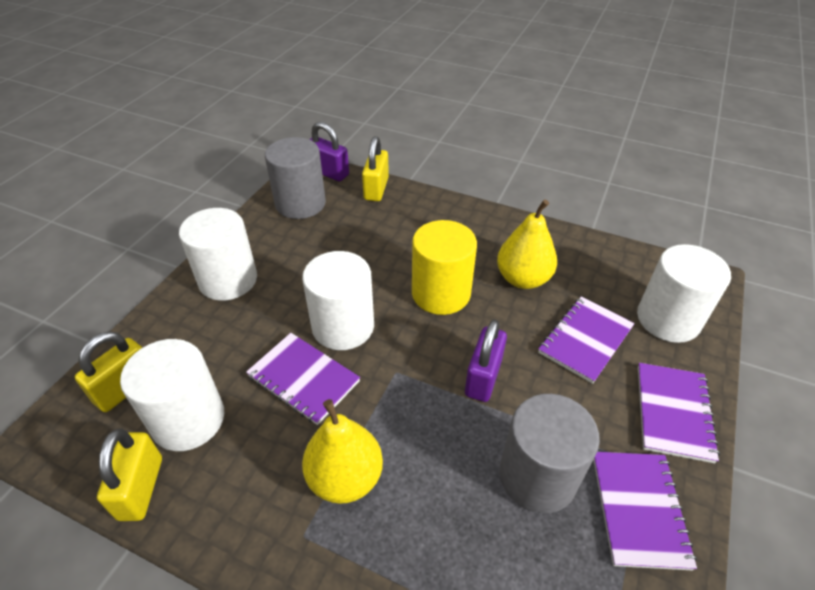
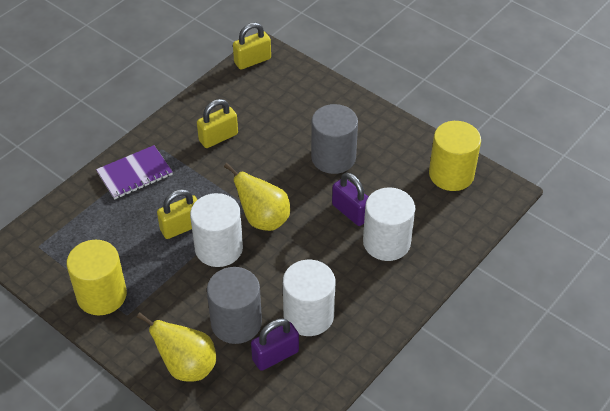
purple notebook: 4 -> 1
white cylinder: 4 -> 3
yellow cylinder: 1 -> 2

